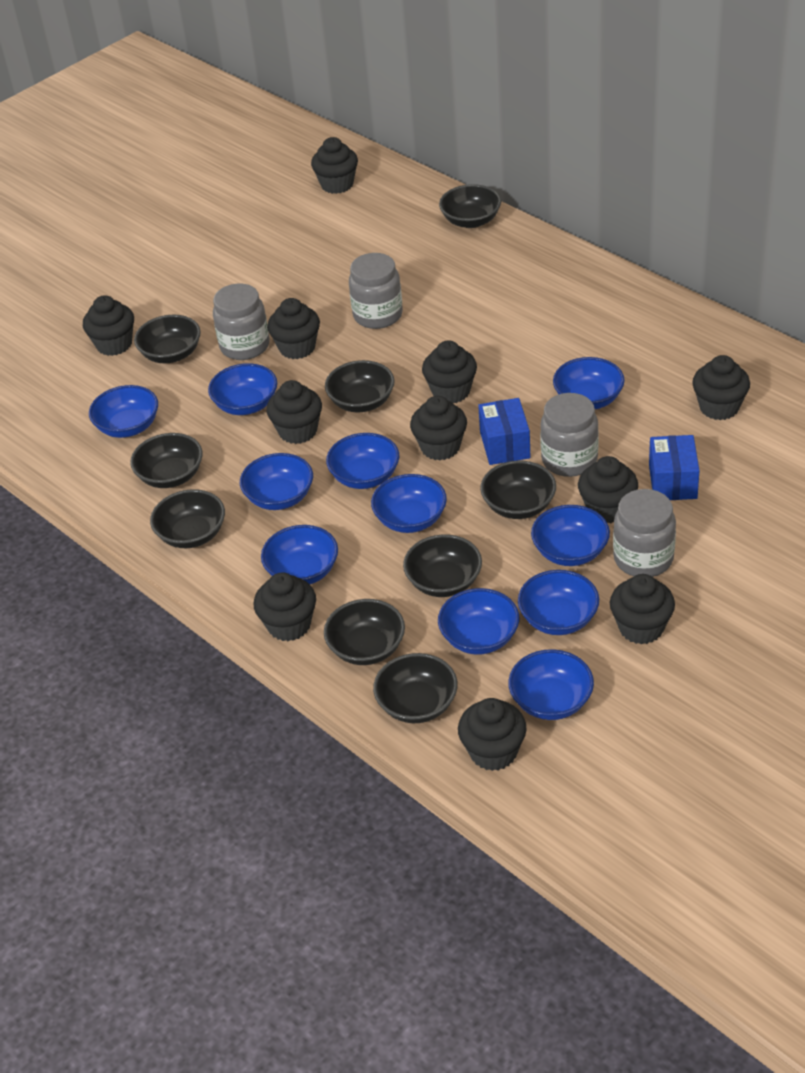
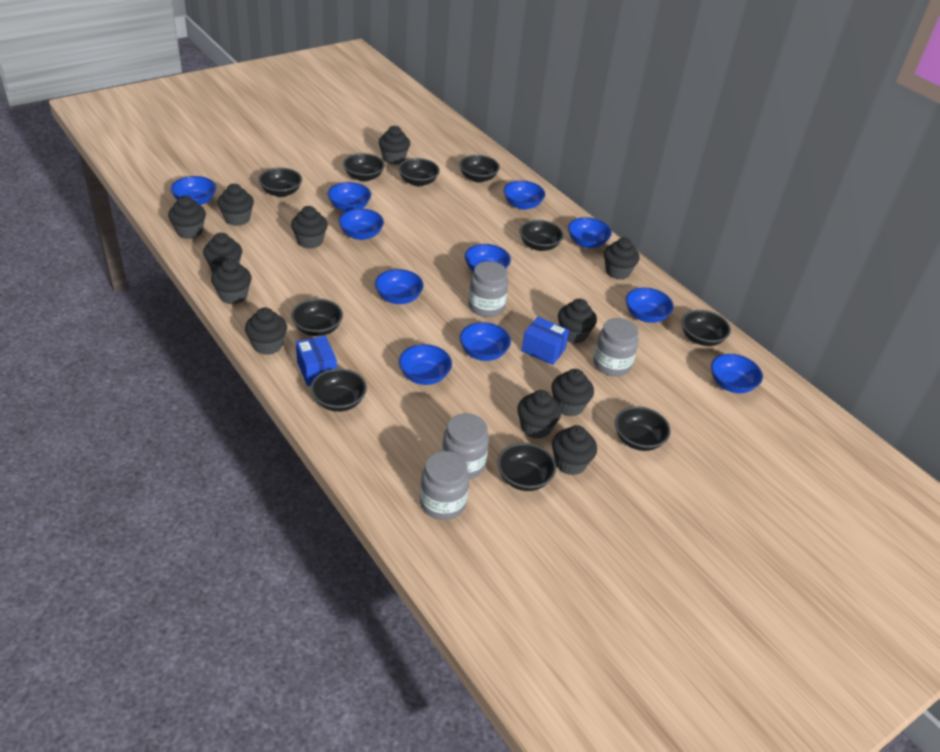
black bowl: 9 -> 10
black cupcake: 11 -> 12

